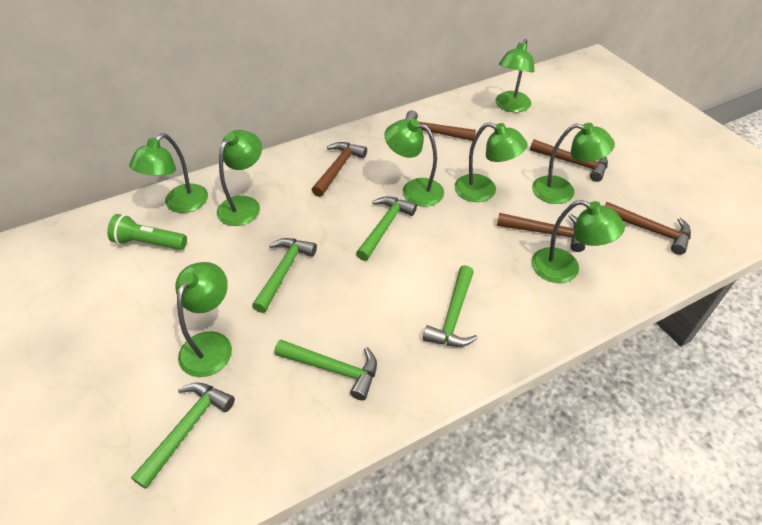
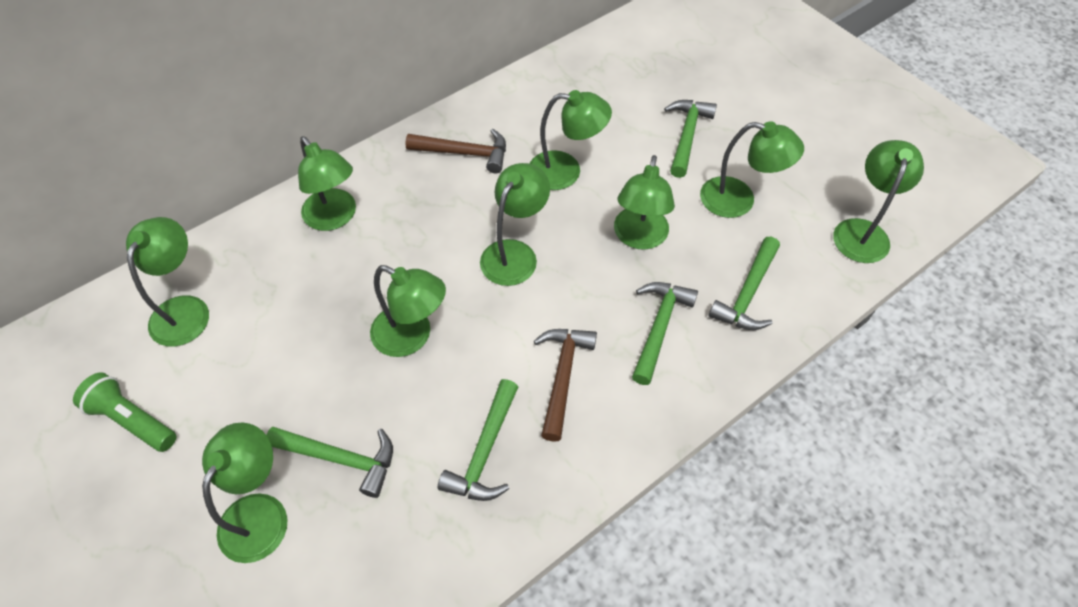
brown hammer: 5 -> 2
green lamp: 8 -> 9

